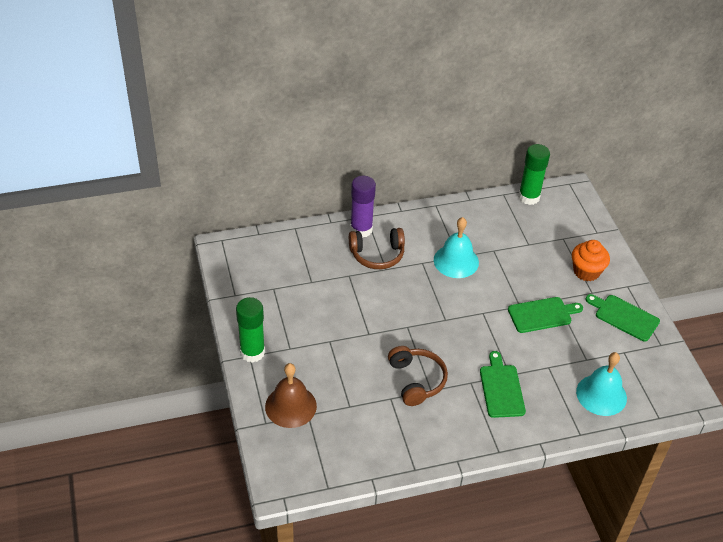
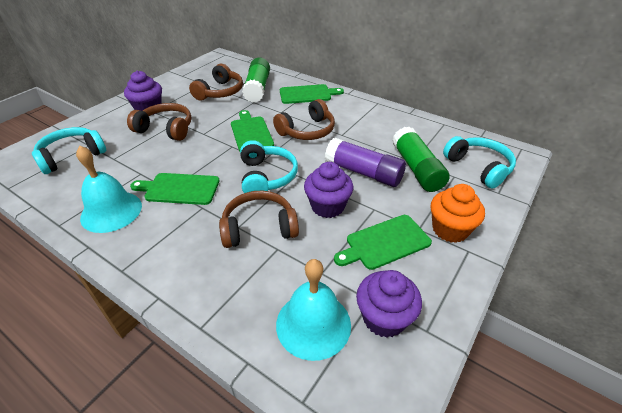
brown bell: 1 -> 0
brown headphones: 2 -> 4
green cutting board: 3 -> 4
purple cupcake: 0 -> 3
turquoise headphones: 0 -> 3

